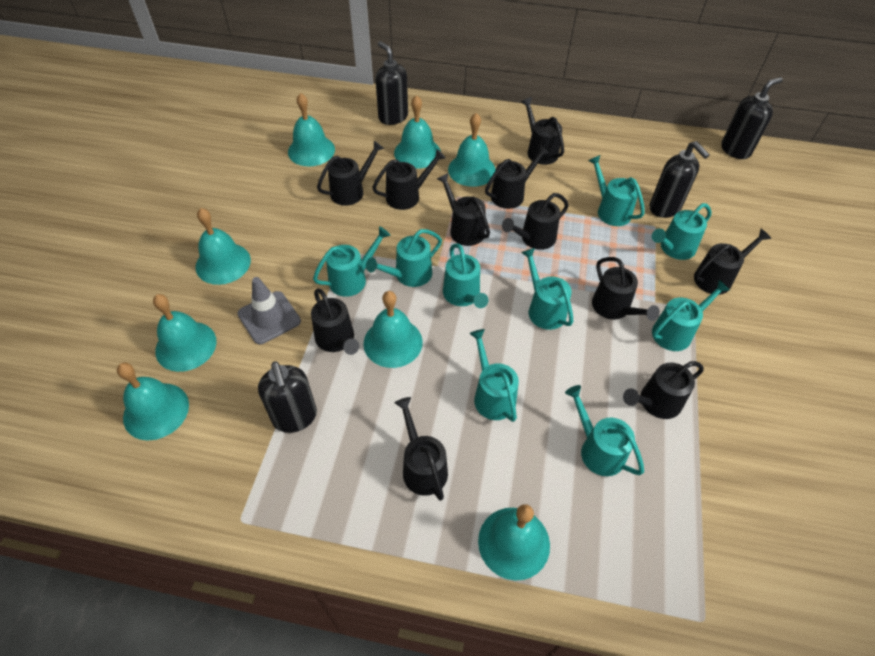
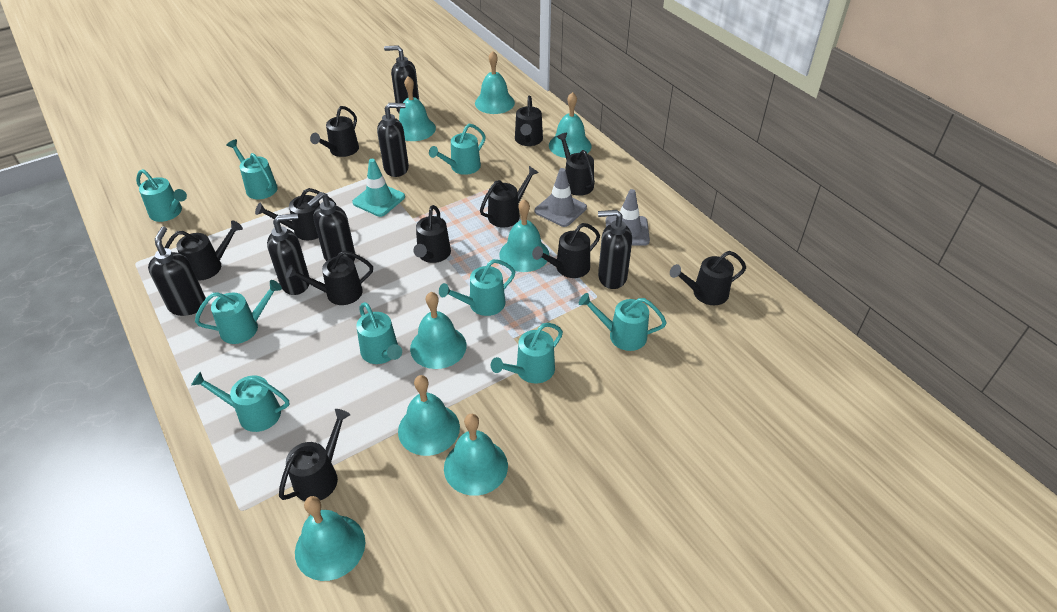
black soap dispenser: 4 -> 6
grey traffic cone: 1 -> 2
turquoise traffic cone: 0 -> 1

